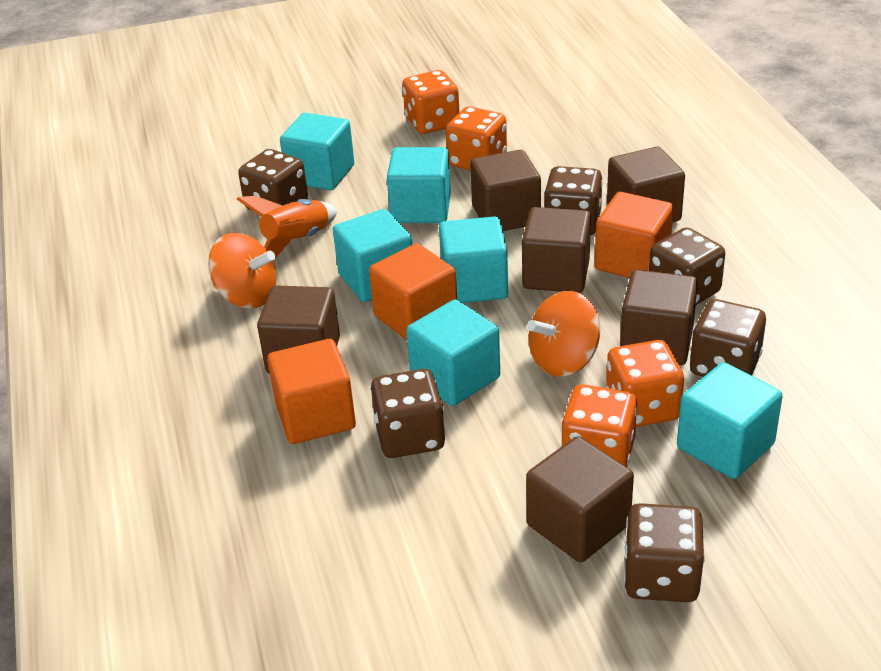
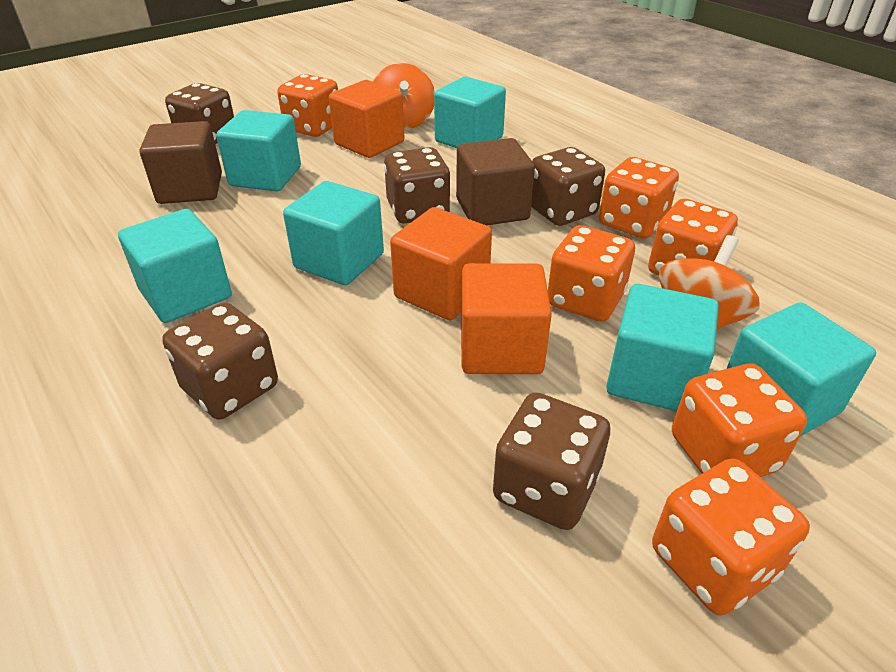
brown cube: 6 -> 2
brown dice: 6 -> 5
orange dice: 4 -> 6
orange rocket: 1 -> 0

